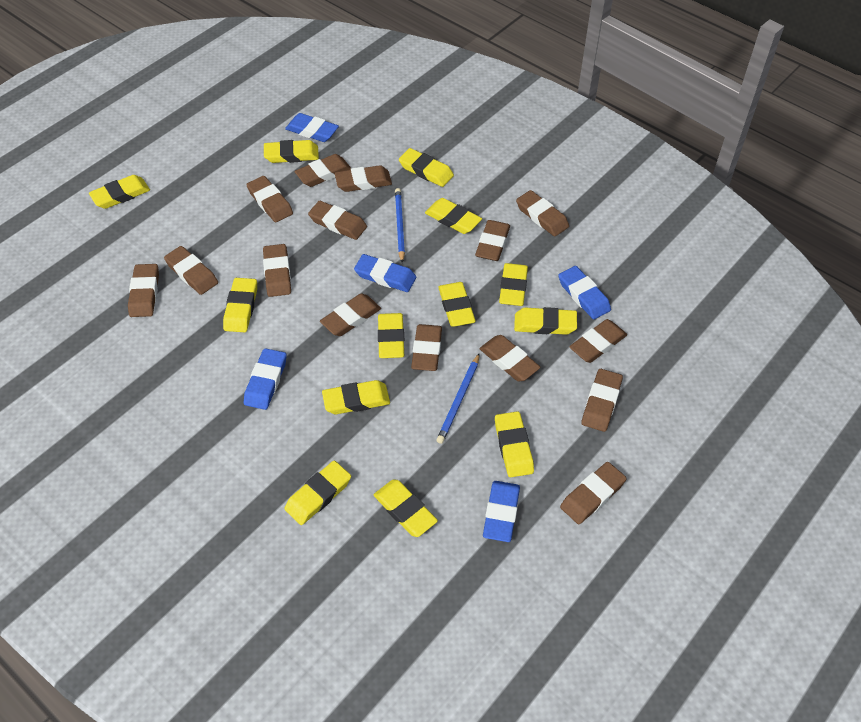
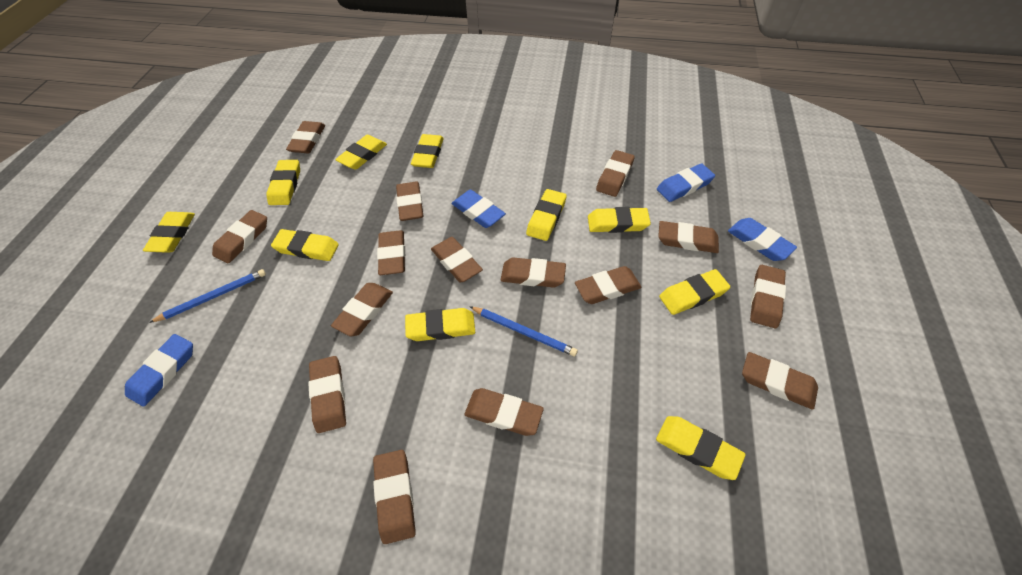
blue eraser: 5 -> 4
yellow eraser: 13 -> 10

